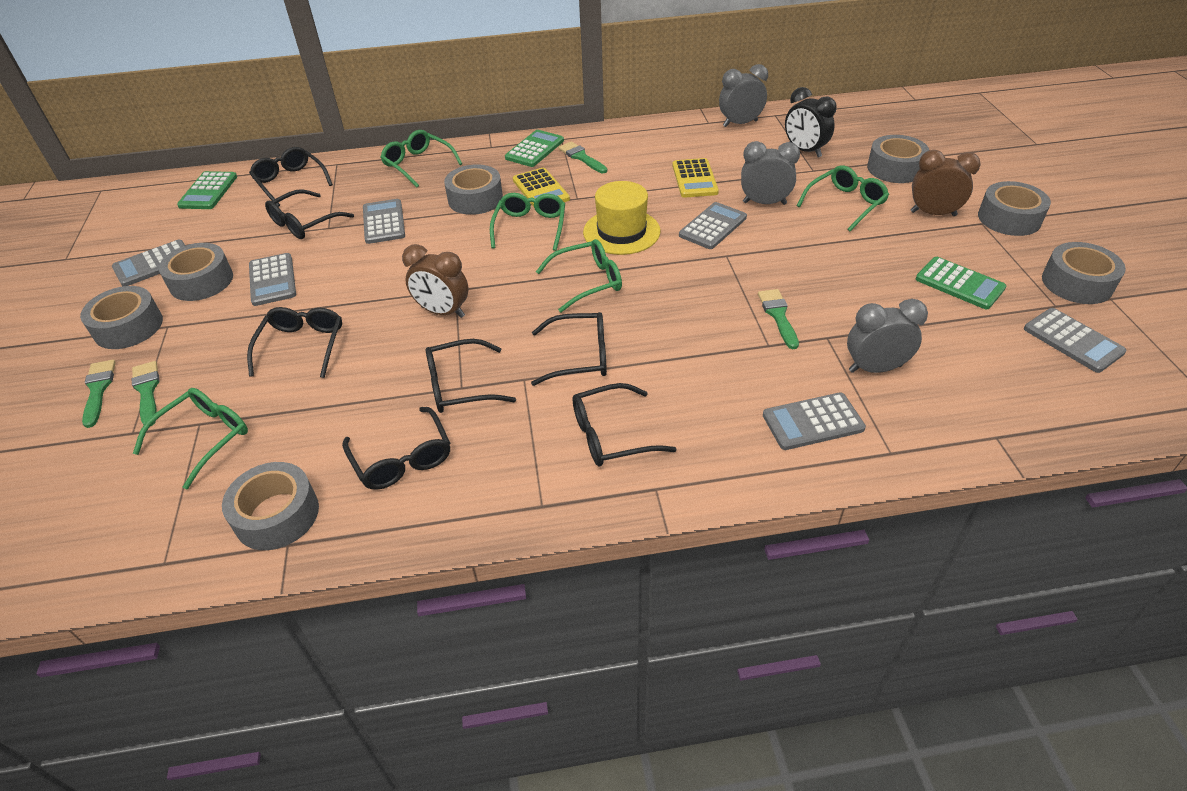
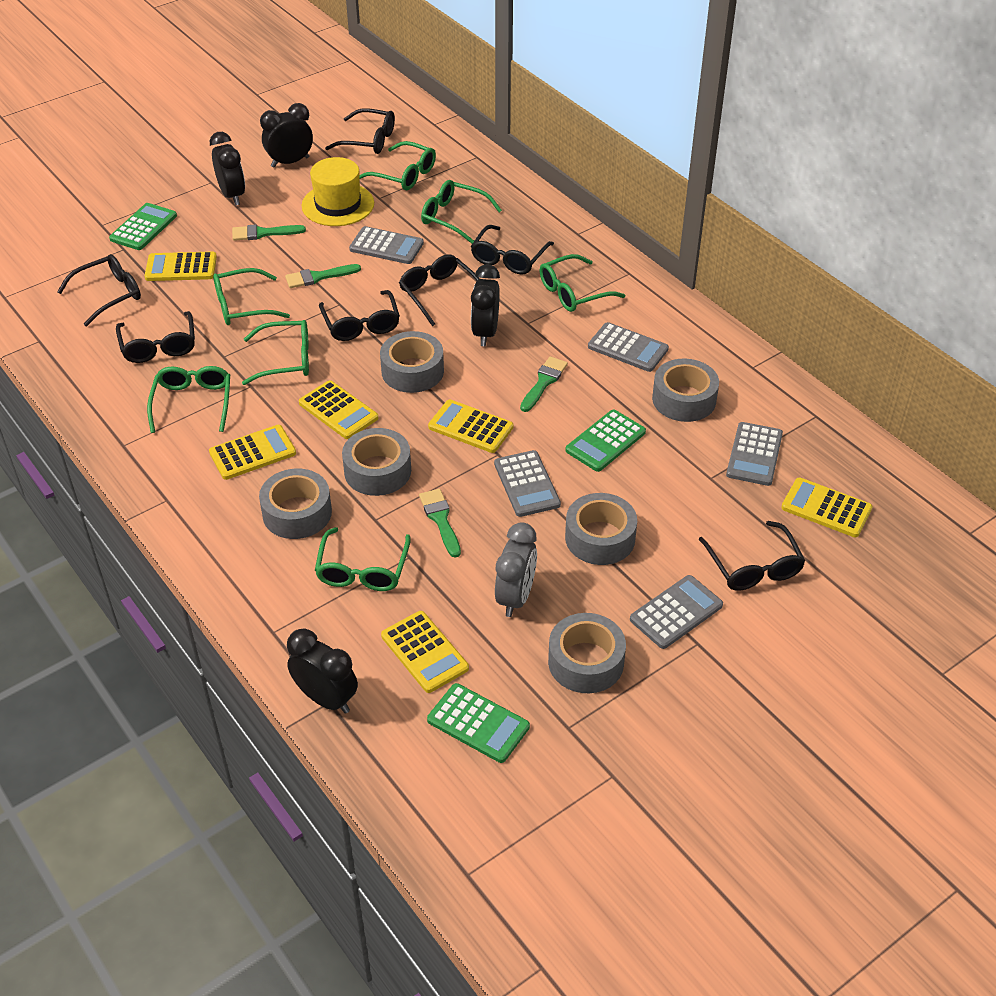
black clock: 1 -> 4
brown clock: 2 -> 0
green glasses: 5 -> 7
grey calculator: 6 -> 5
grey clock: 3 -> 1
grey tape: 7 -> 6
yellow calculator: 2 -> 6

